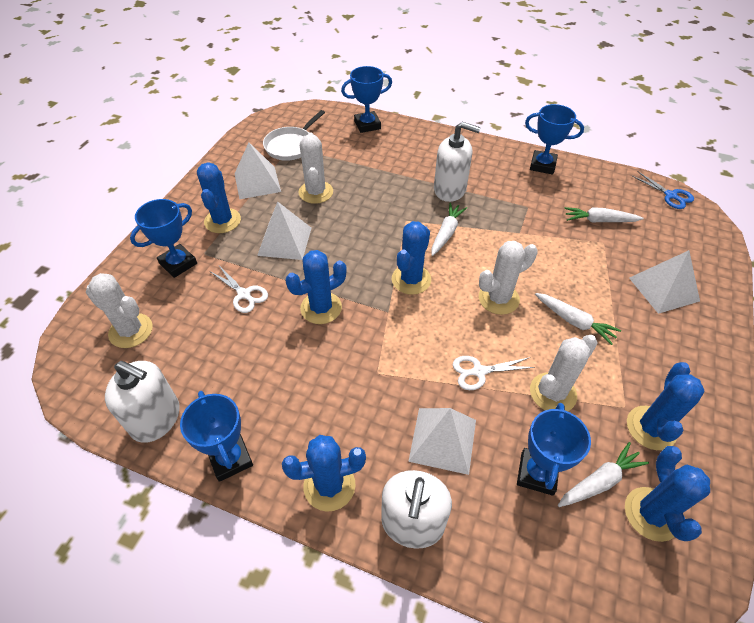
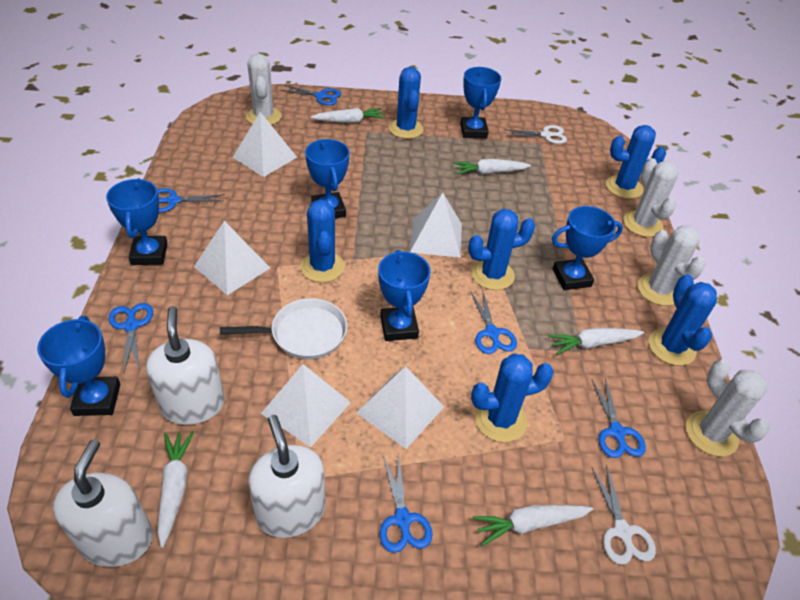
blue scissors: 1 -> 6
blue trophy: 5 -> 6
white carrot: 4 -> 5
white pyramid: 4 -> 5

